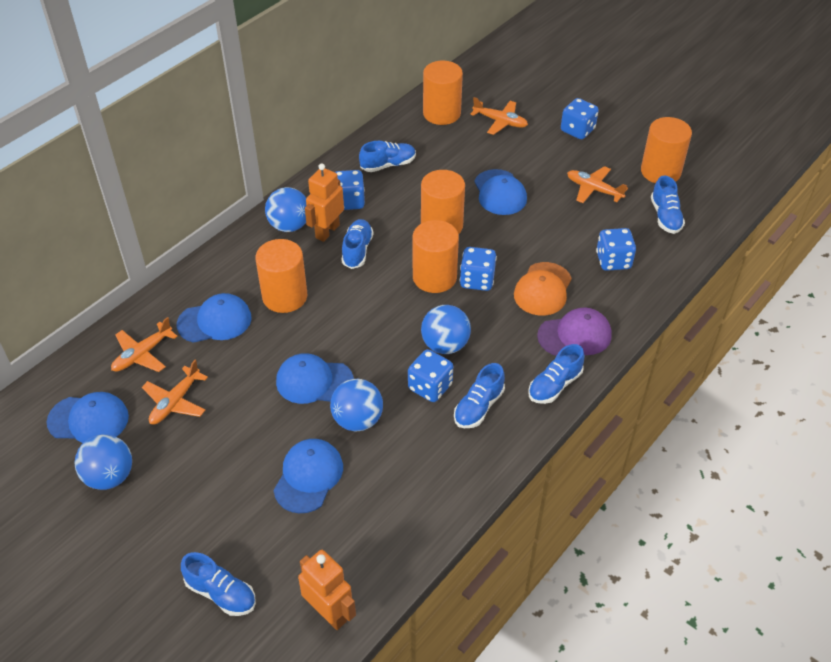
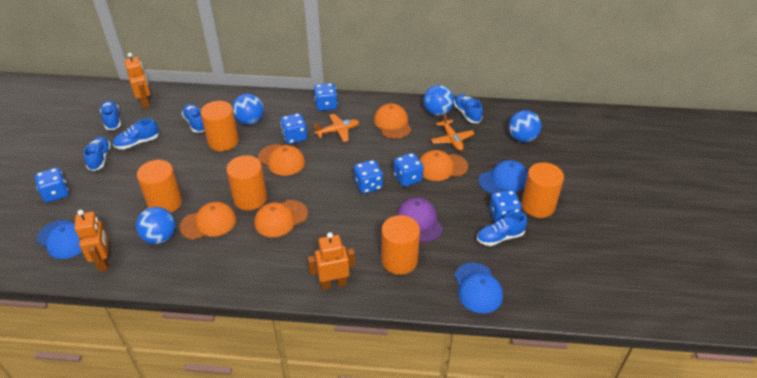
blue cap: 5 -> 3
blue dice: 5 -> 6
orange cap: 1 -> 5
orange plane: 4 -> 2
orange robot: 2 -> 3

